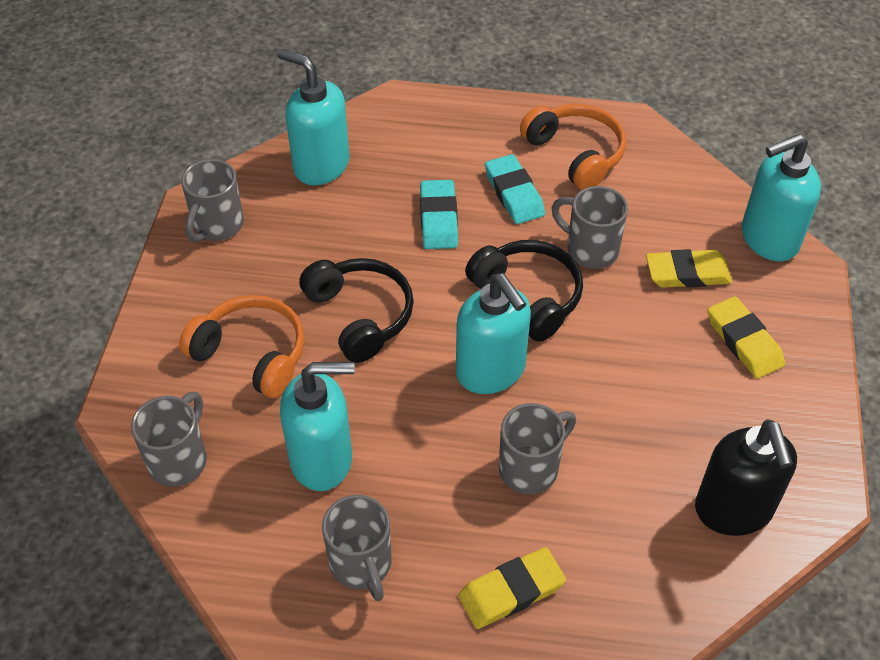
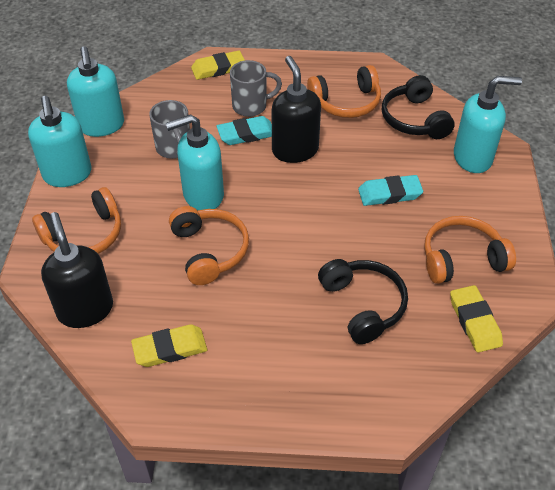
black soap dispenser: 1 -> 2
grey mug: 5 -> 2
orange headphones: 2 -> 4

